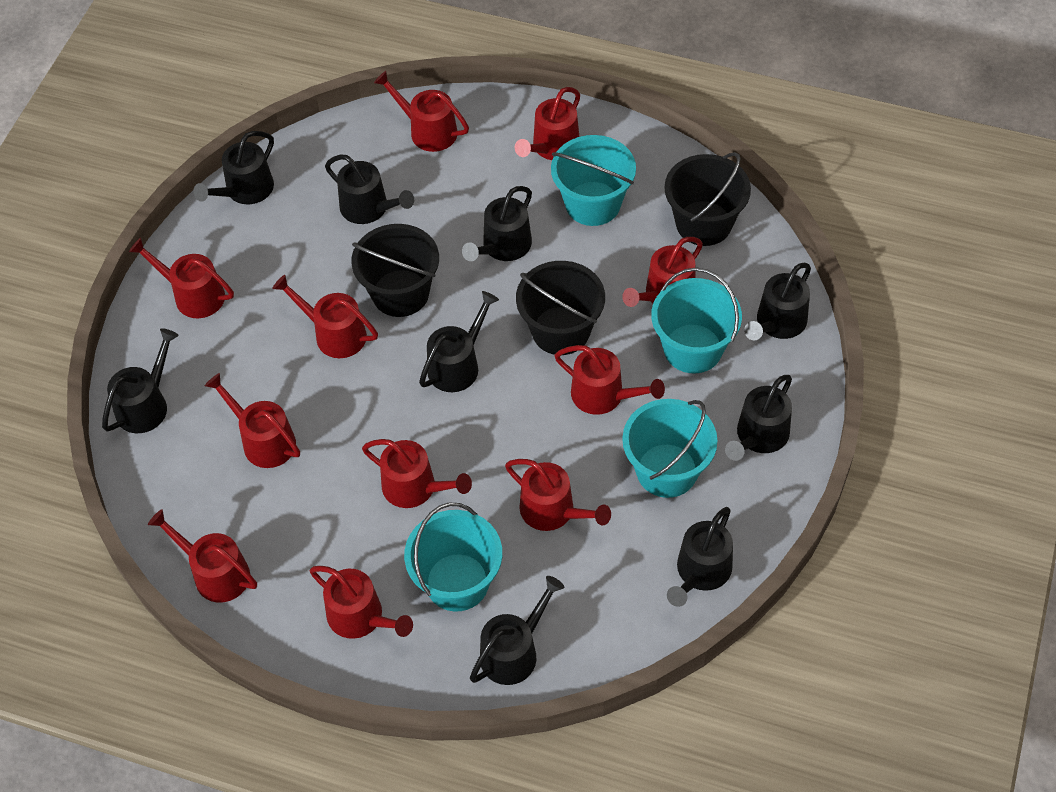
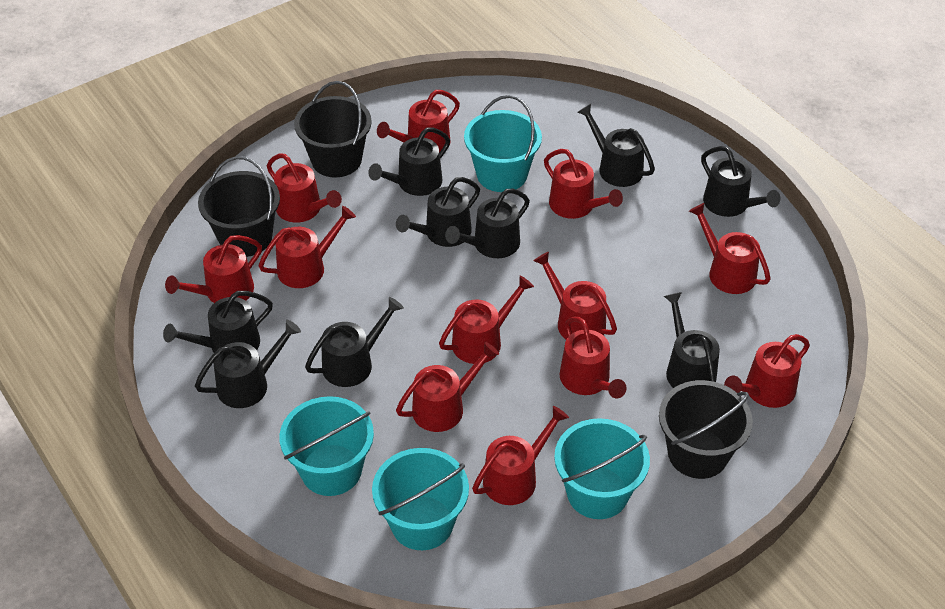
red watering can: 11 -> 12

